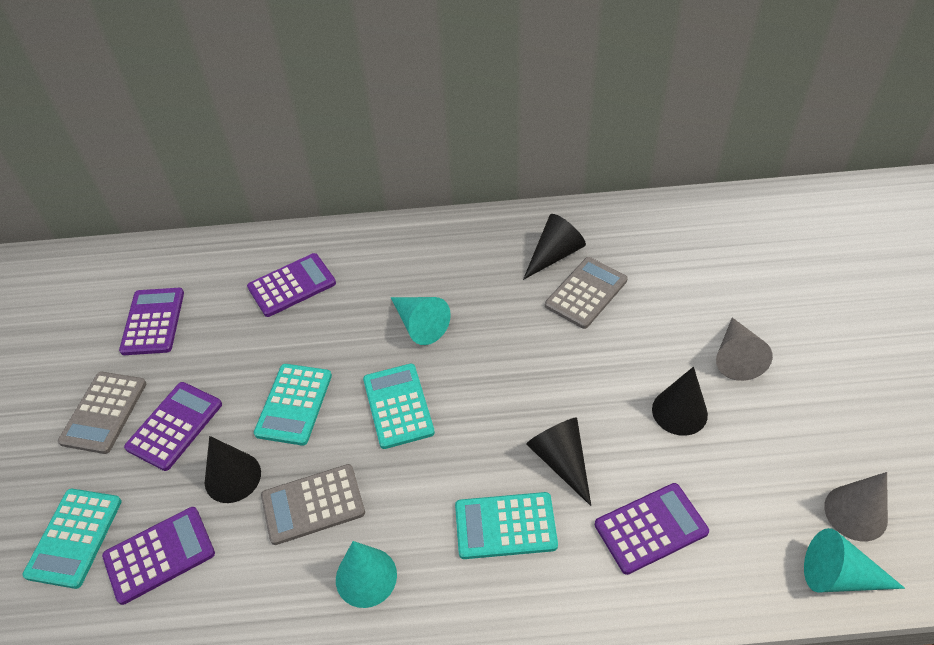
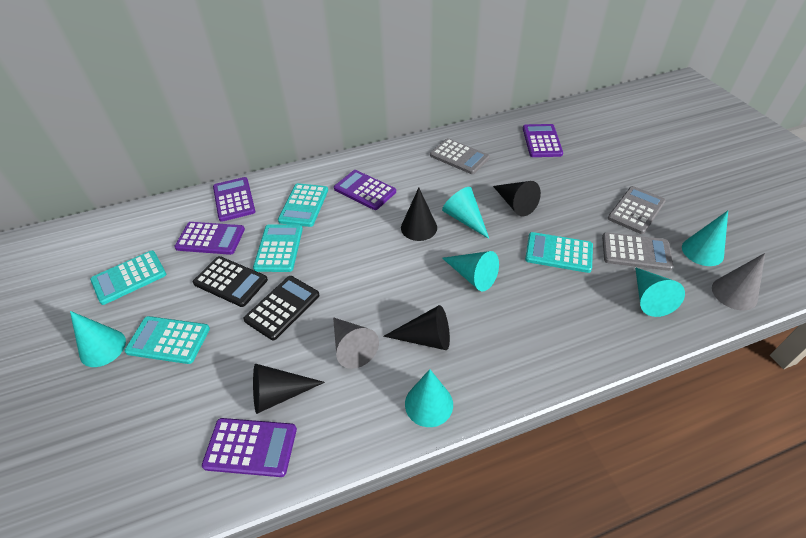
black calculator: 0 -> 2
turquoise calculator: 4 -> 5
turquoise cone: 3 -> 6

